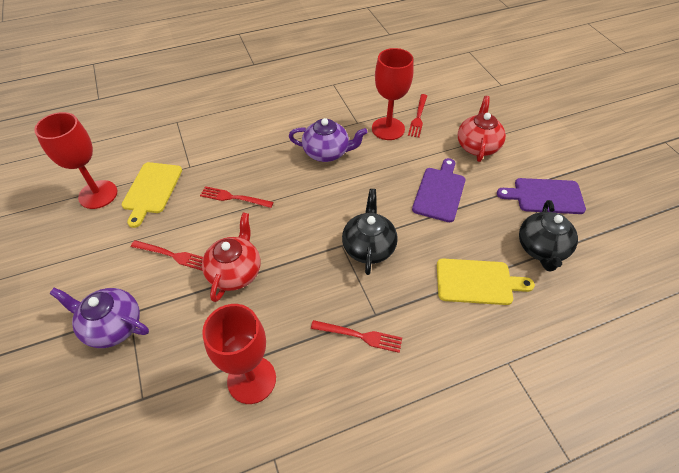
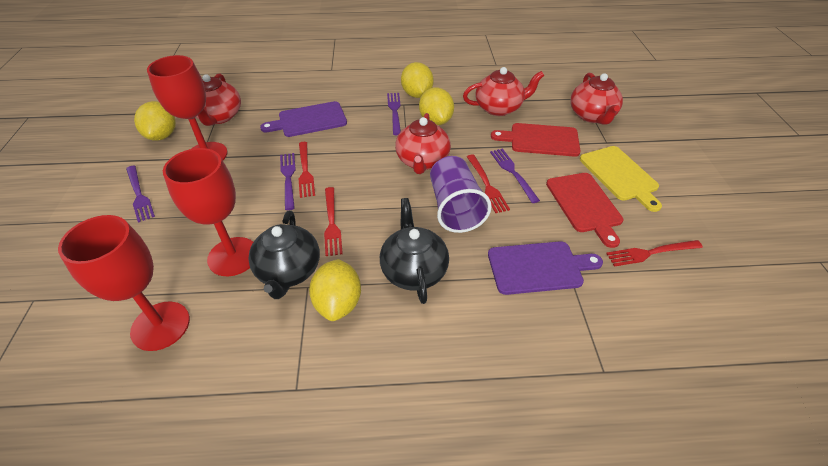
purple cup: 0 -> 1
purple fork: 0 -> 4
purple teapot: 2 -> 0
red cutting board: 0 -> 2
red teapot: 2 -> 4
yellow cutting board: 2 -> 1
yellow lemon: 0 -> 4

